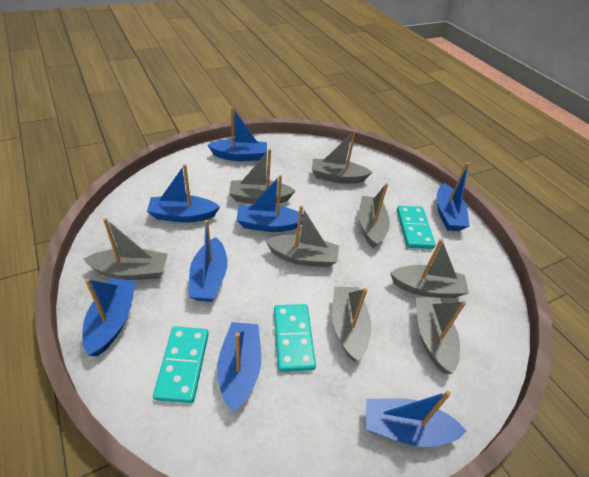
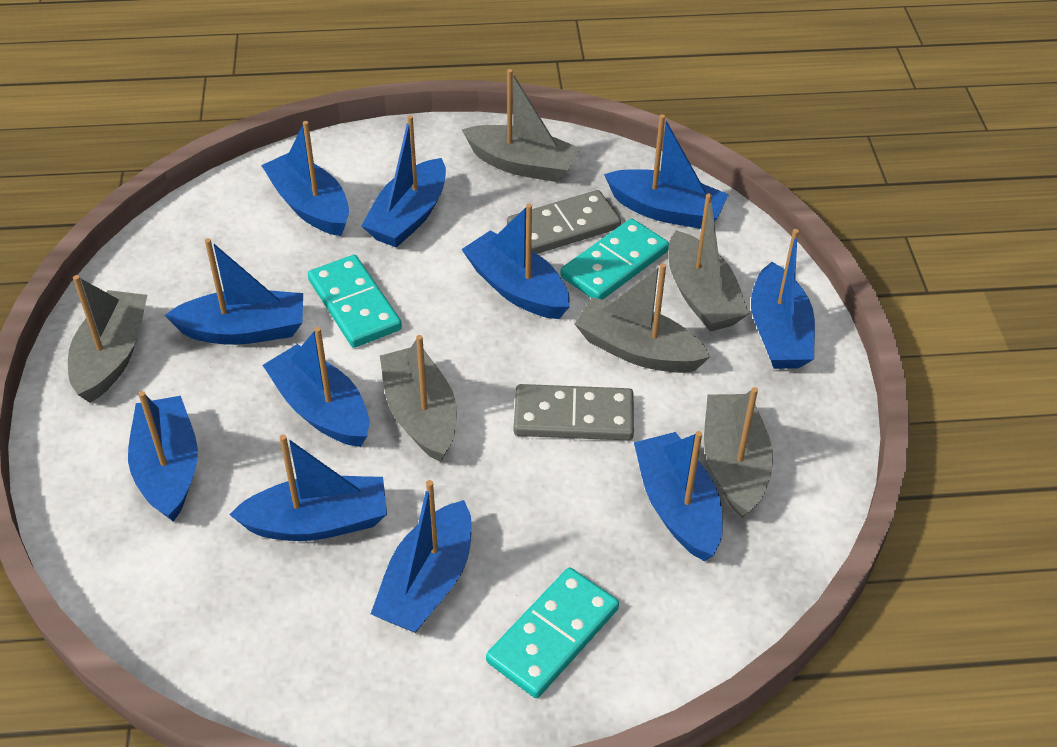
blue boat: 8 -> 11
grey boat: 8 -> 6
grey domino: 0 -> 2

